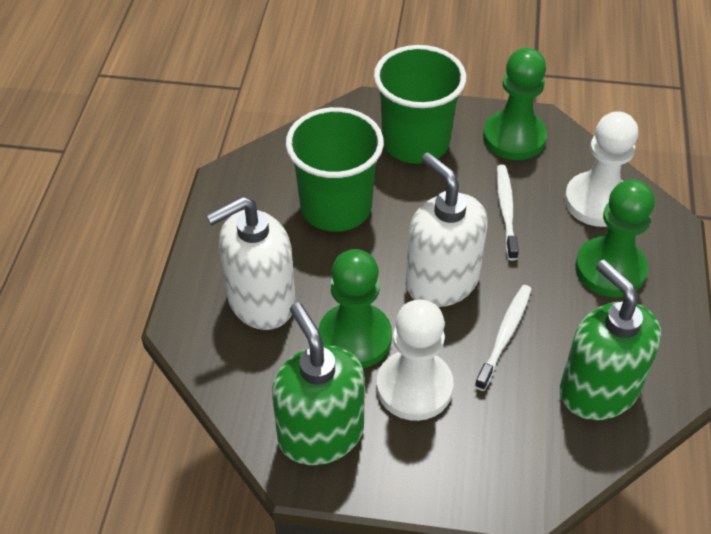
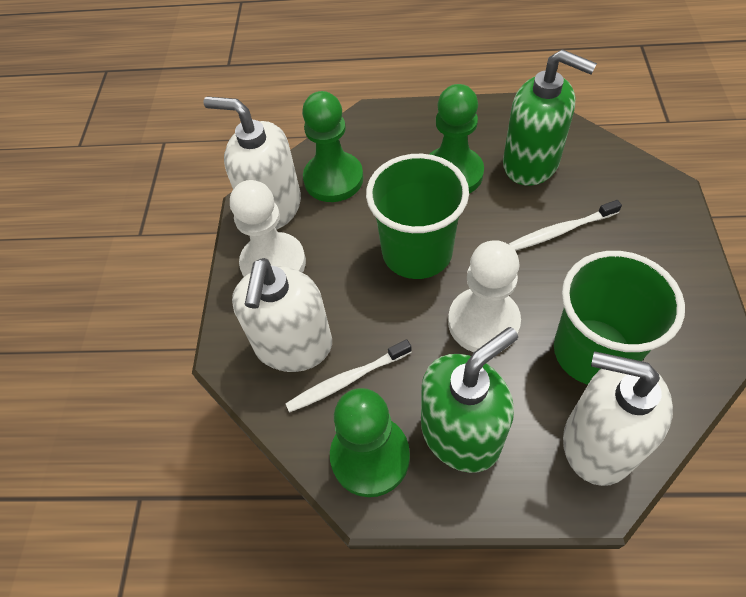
white soap dispenser: 2 -> 3

